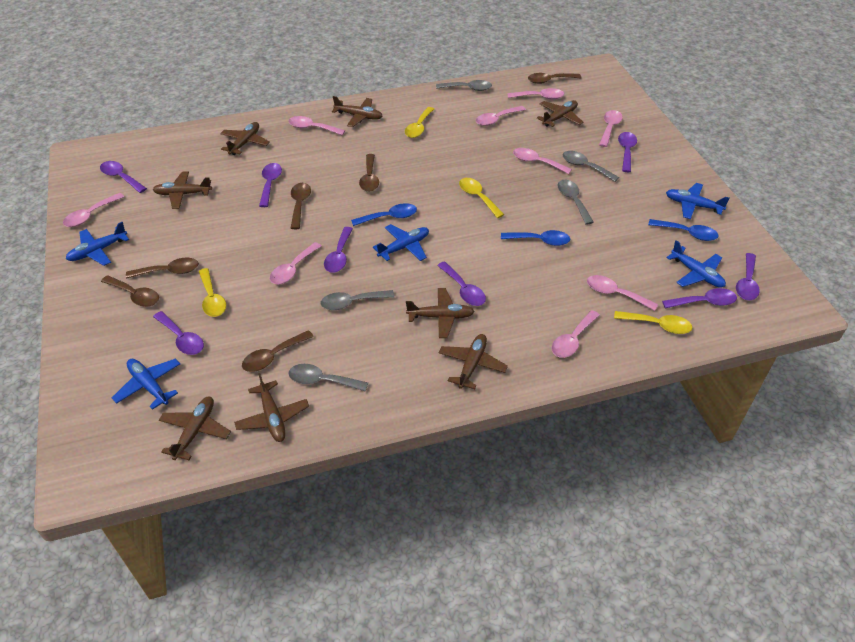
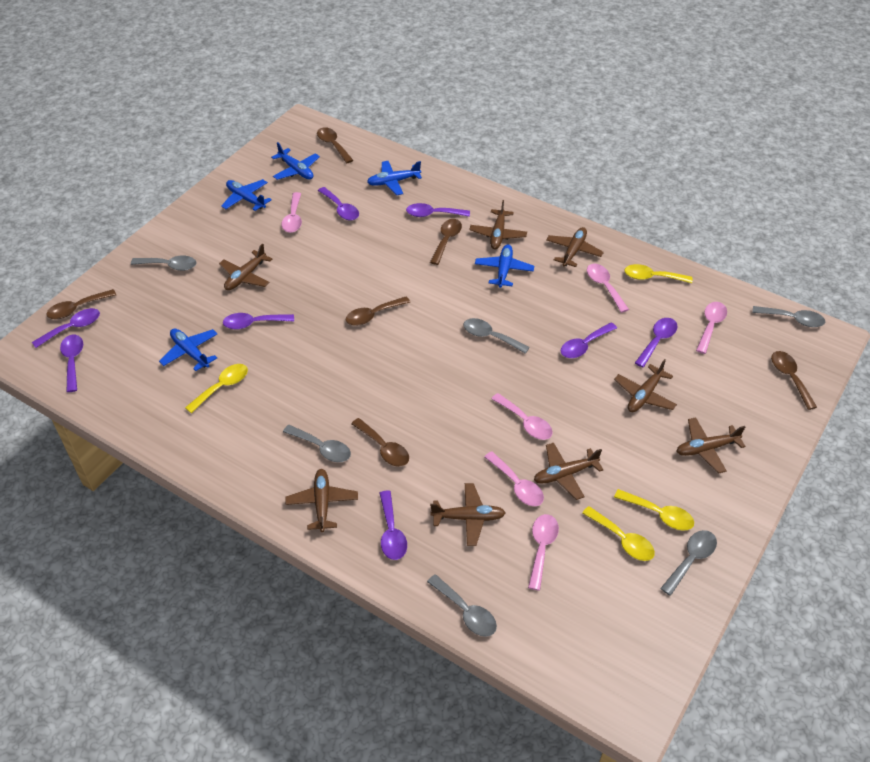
blue spoon: 3 -> 0
grey spoon: 5 -> 6
pink spoon: 9 -> 6

